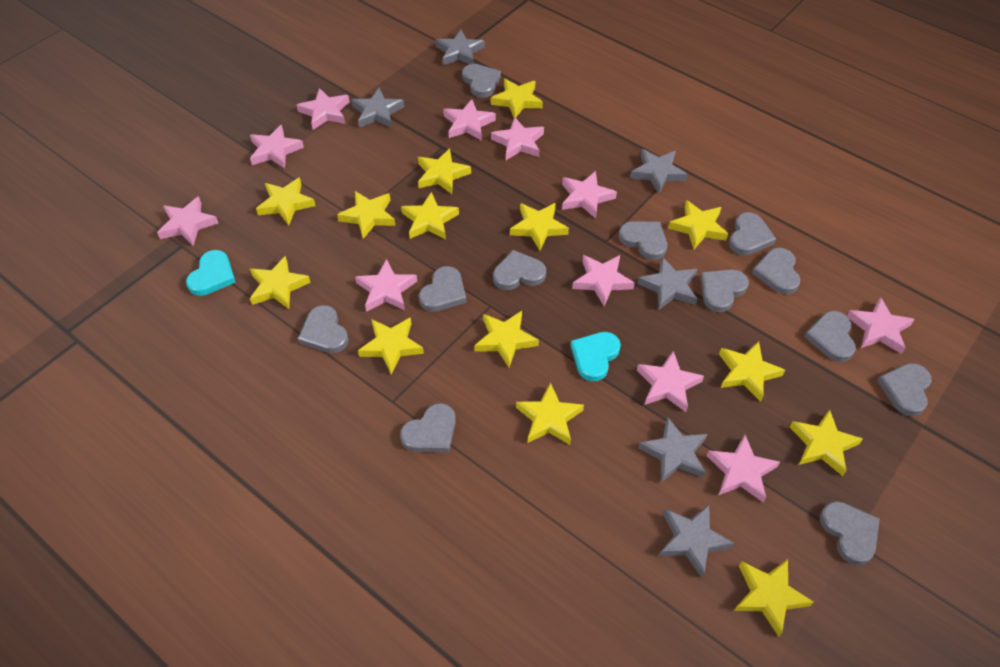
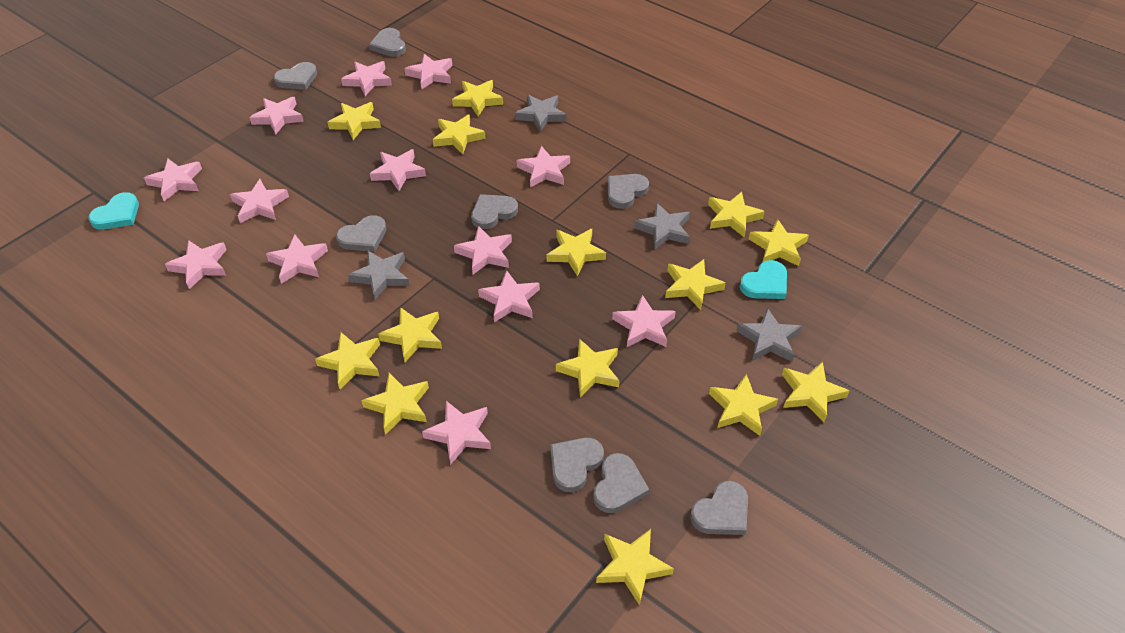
grey heart: 12 -> 8
grey star: 6 -> 4
pink star: 11 -> 13

